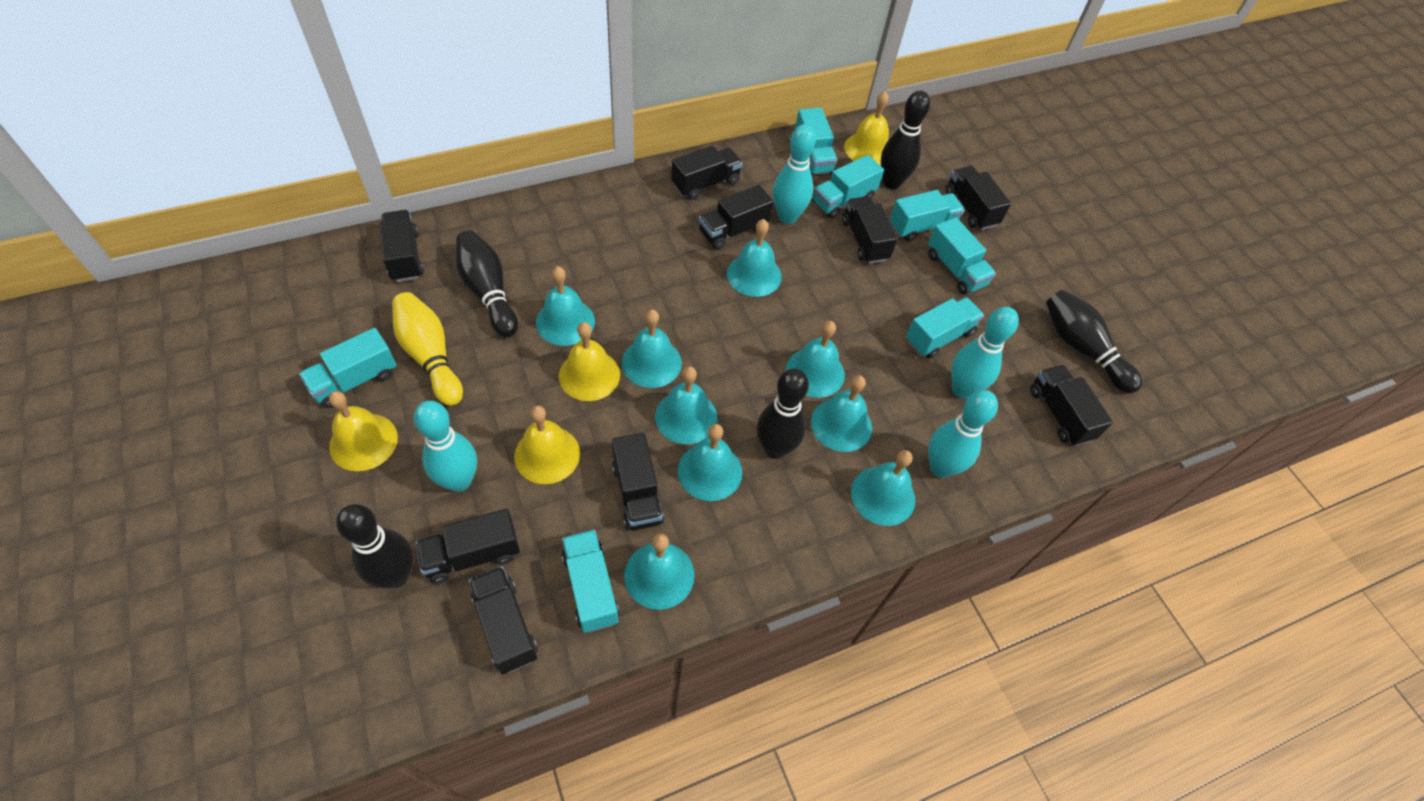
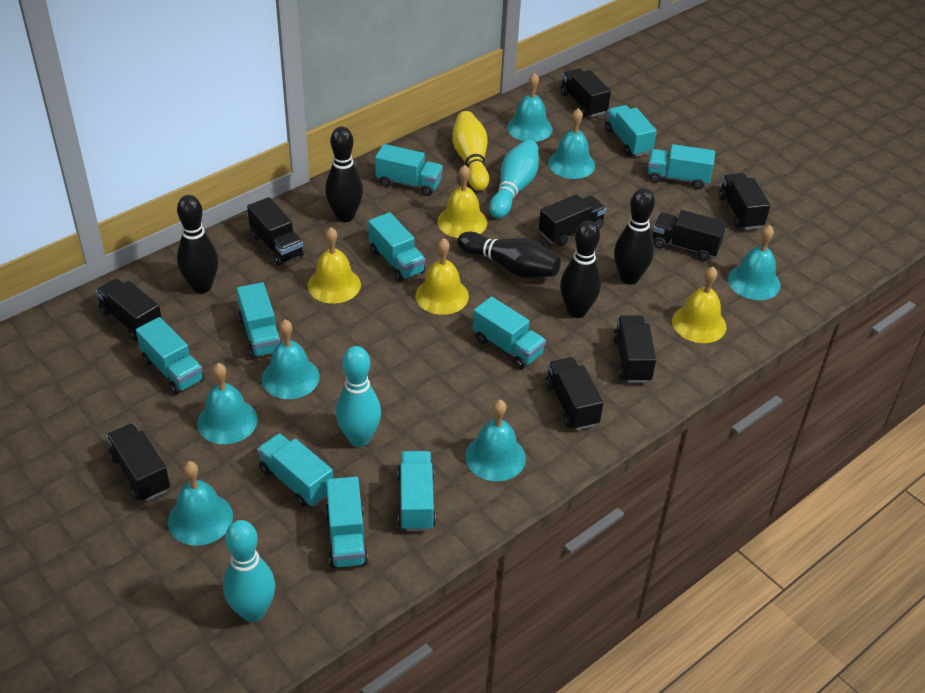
turquoise bell: 9 -> 7
turquoise bowling pin: 4 -> 3
turquoise truck: 7 -> 10

